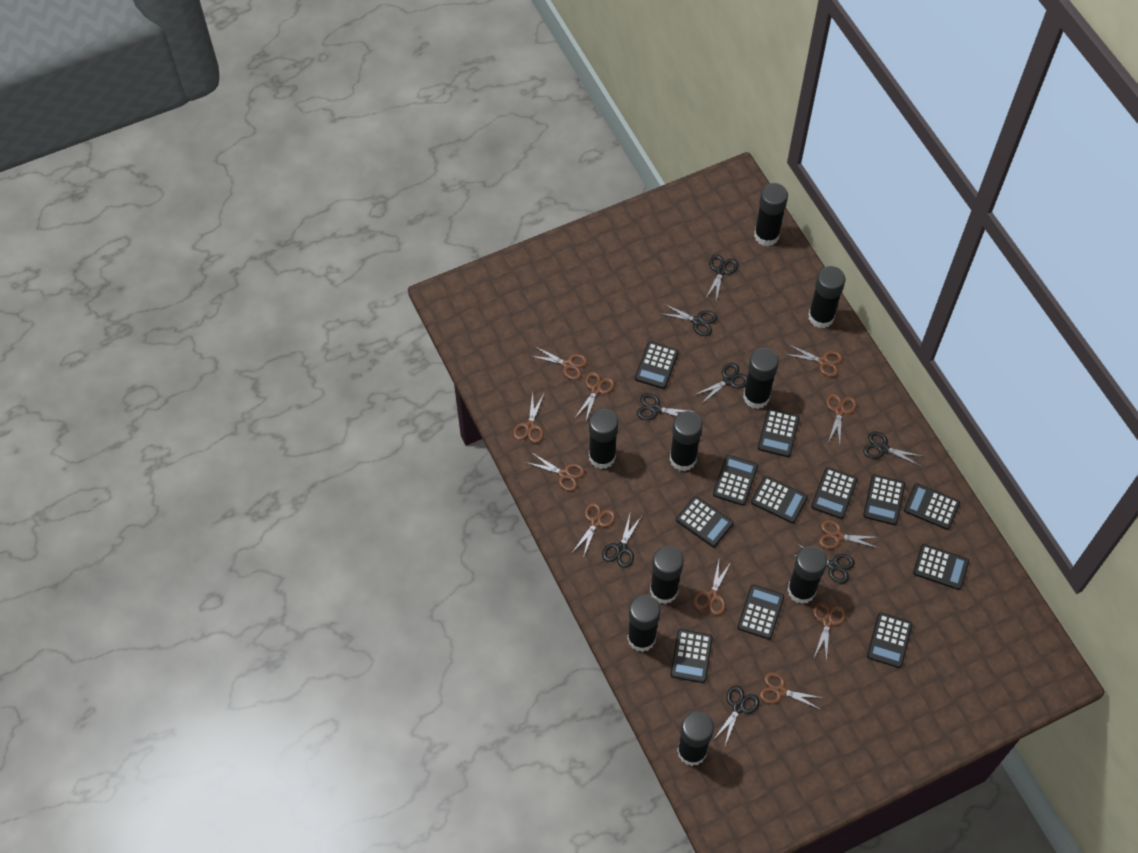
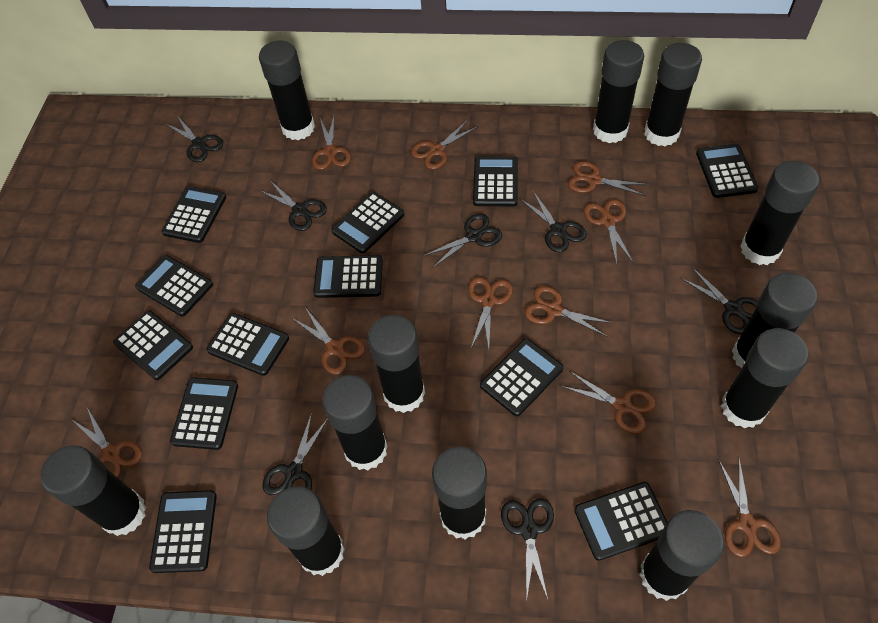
black glue stick: 9 -> 12
black scissors: 8 -> 7
brown scissors: 11 -> 10

